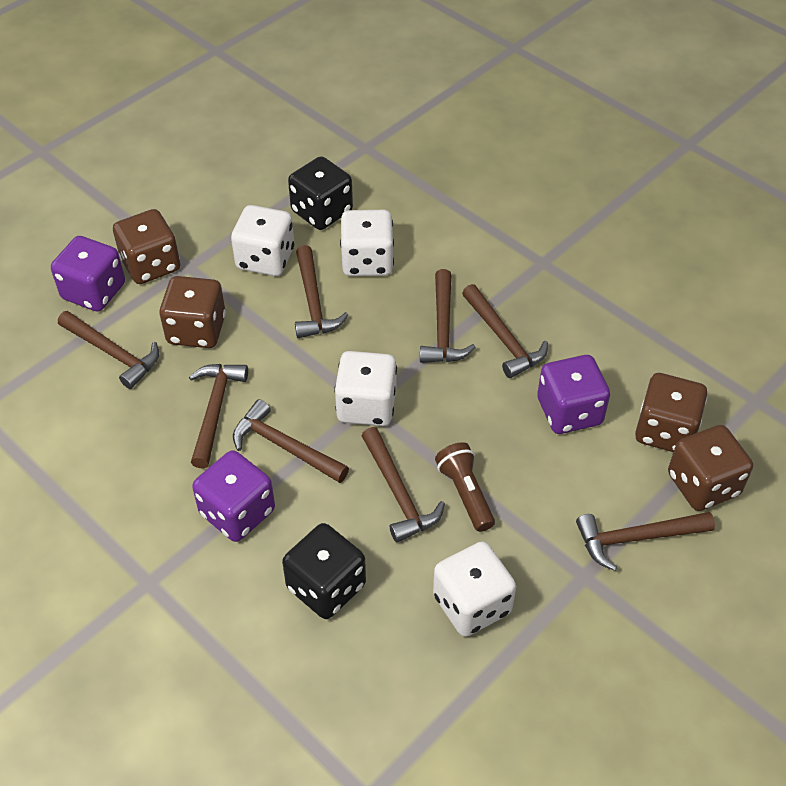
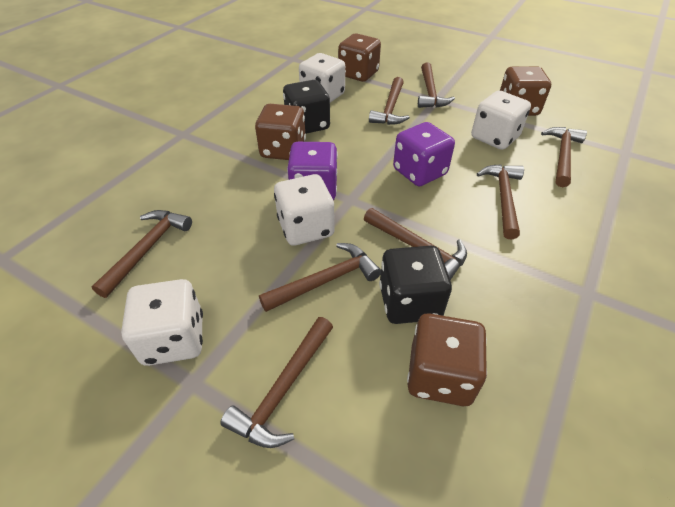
brown flashlight: 1 -> 0
purple dice: 3 -> 2

